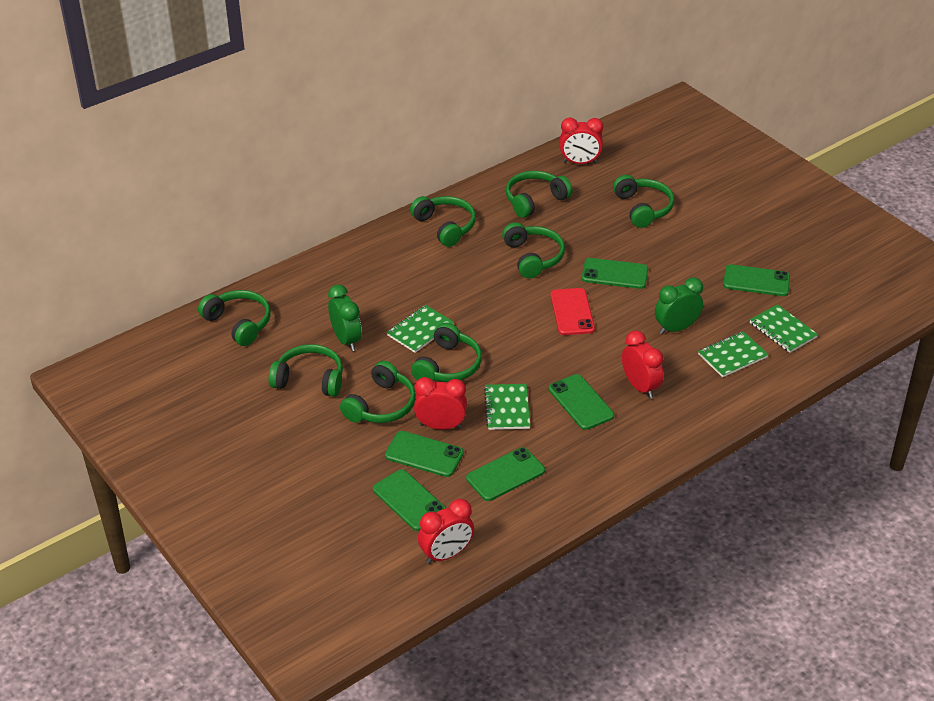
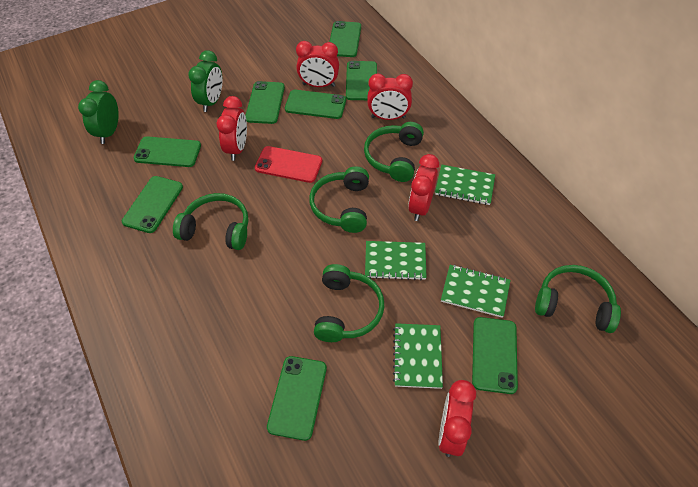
green headphones: 8 -> 5
green phone: 6 -> 8
red clock: 4 -> 5

